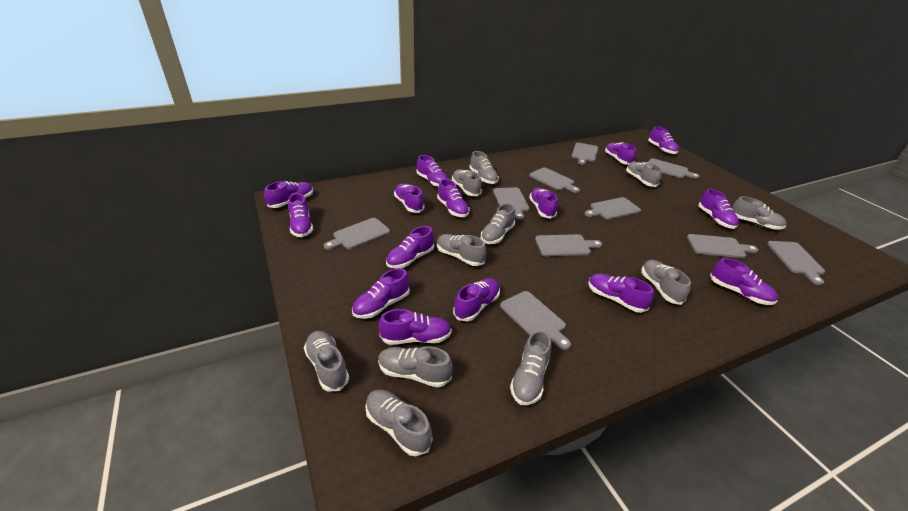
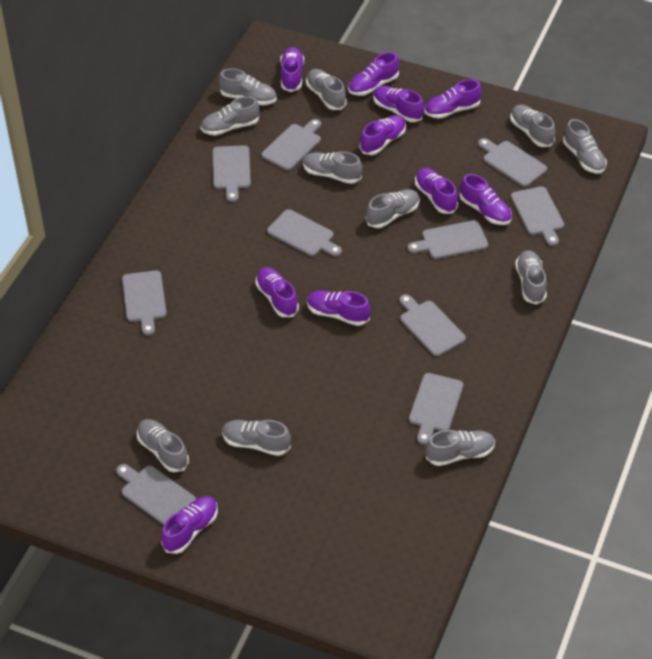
purple shoe: 15 -> 10

